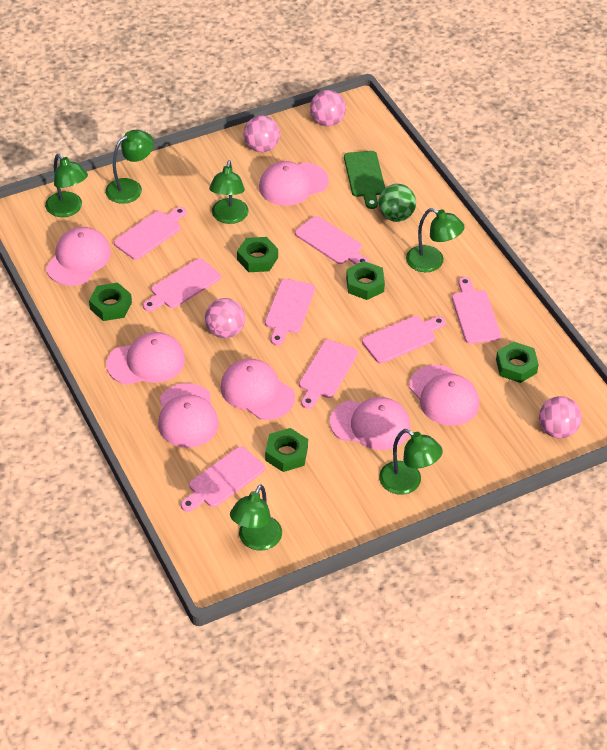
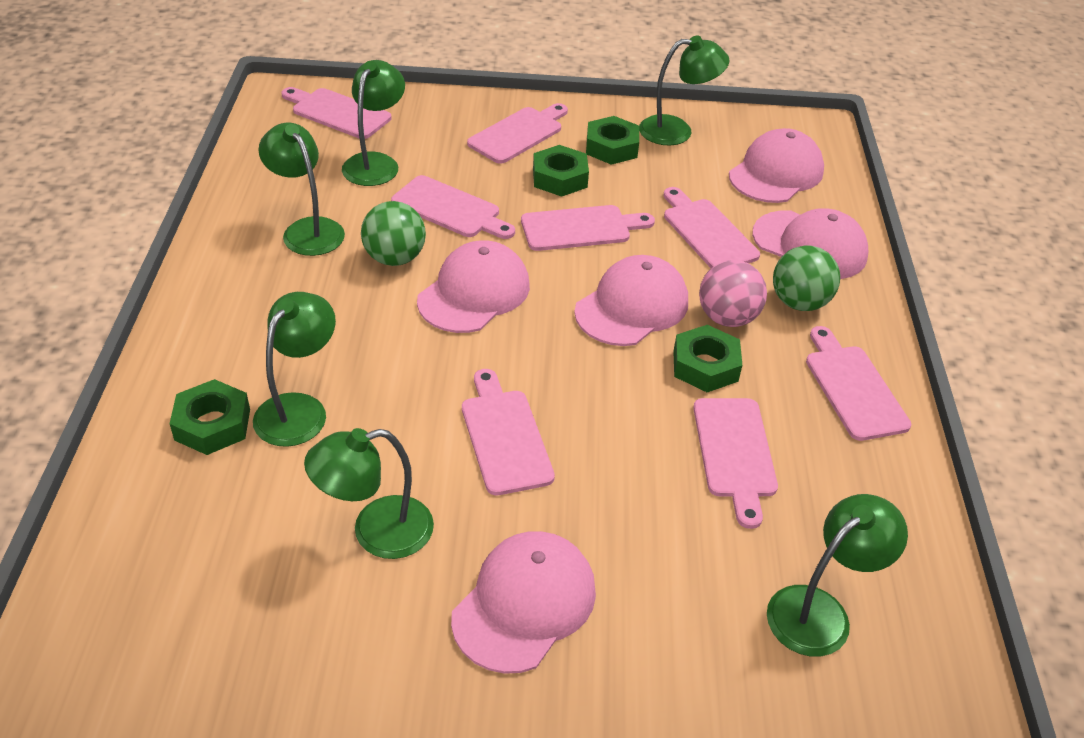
green ball: 1 -> 2
green cutting board: 1 -> 0
green nut: 5 -> 4
pink ball: 4 -> 1
pink cap: 7 -> 5

